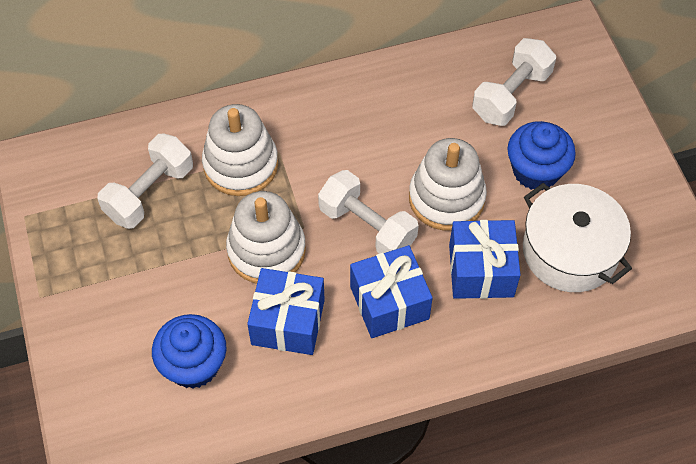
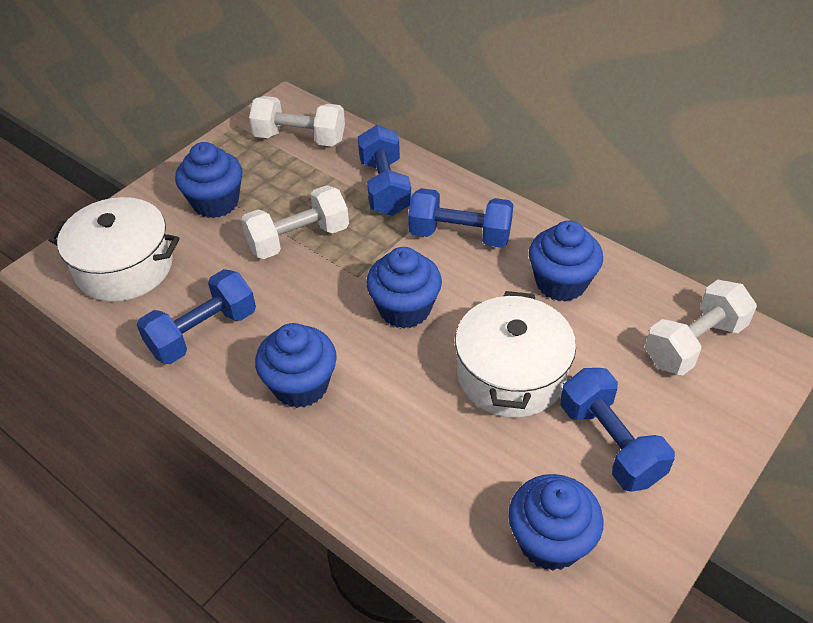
blue cupcake: 2 -> 5
blue dumbbell: 0 -> 4
blue gift: 3 -> 0
white pot: 1 -> 2
white stacking toy: 3 -> 0

